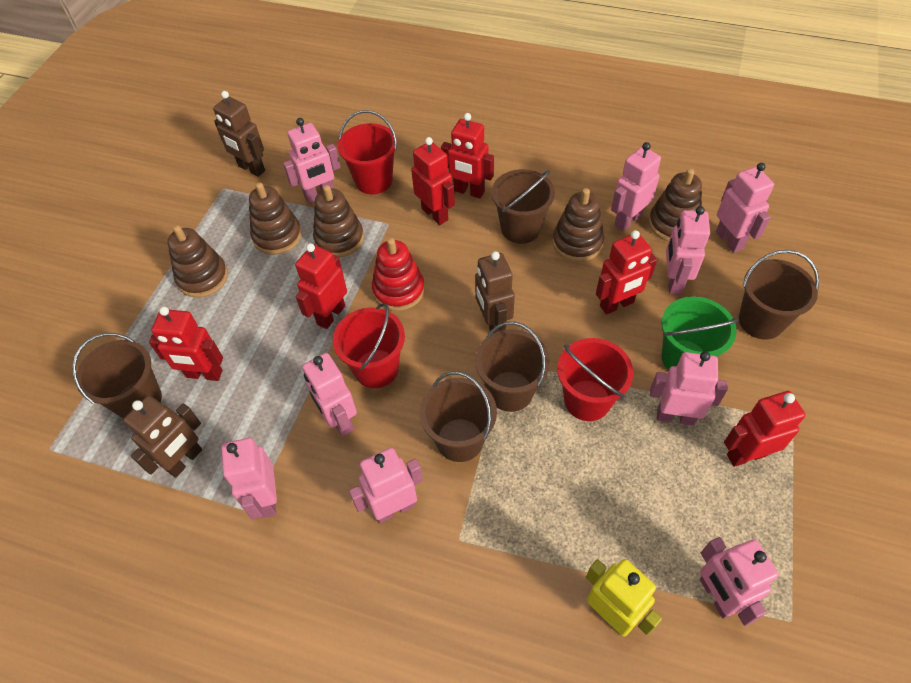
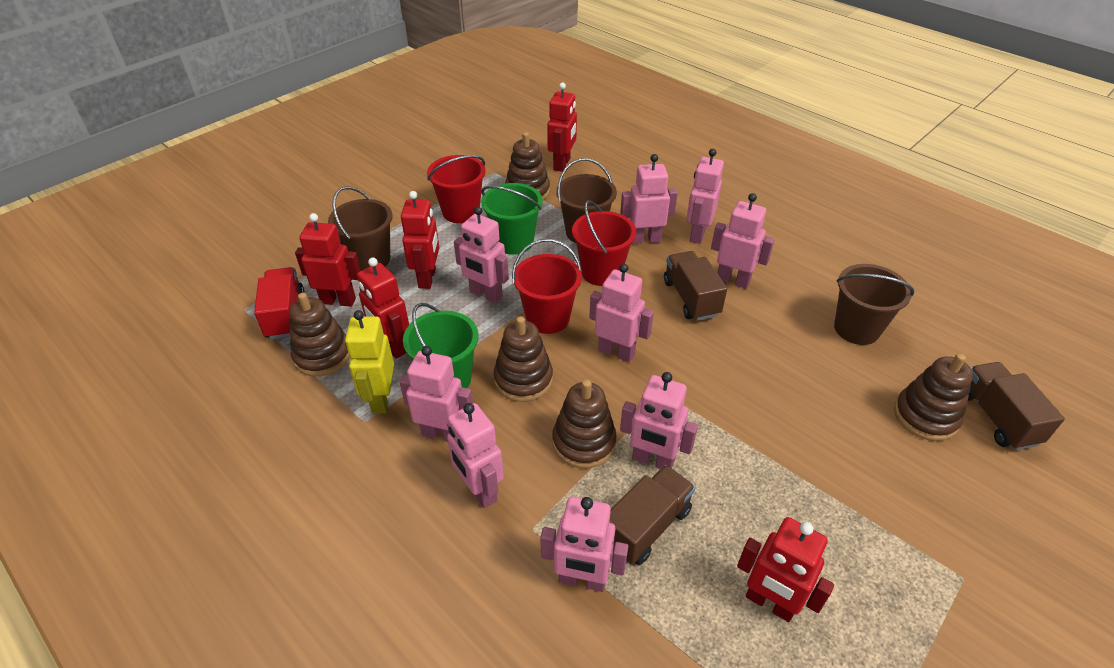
brown bucket: 5 -> 3
brown robot: 3 -> 0
brown truck: 0 -> 3
green bucket: 1 -> 2
red robot: 6 -> 5
red stacking toy: 1 -> 0
red truck: 0 -> 1

